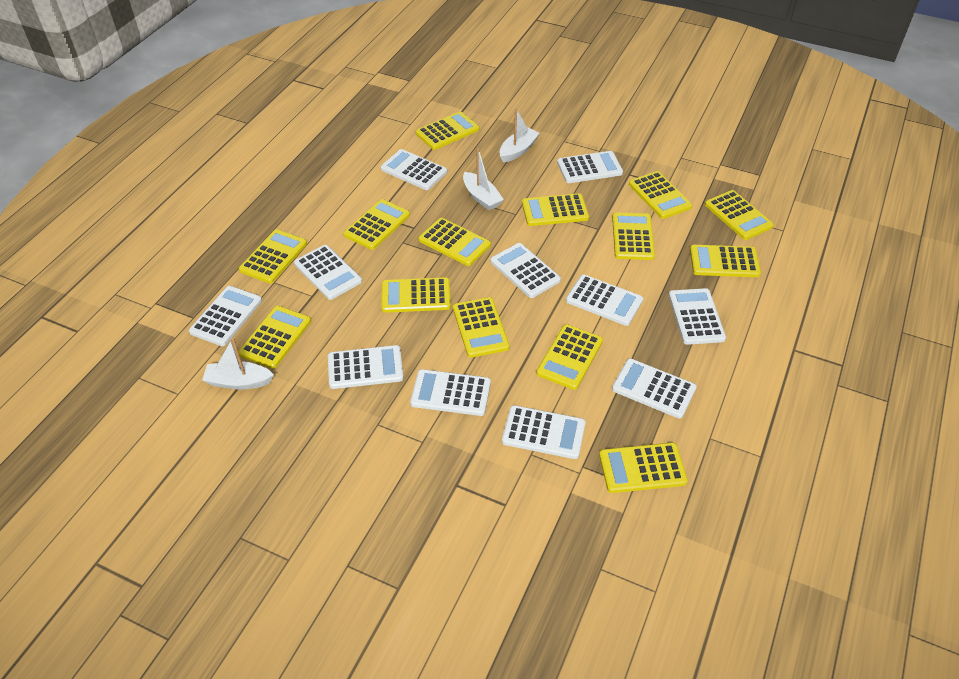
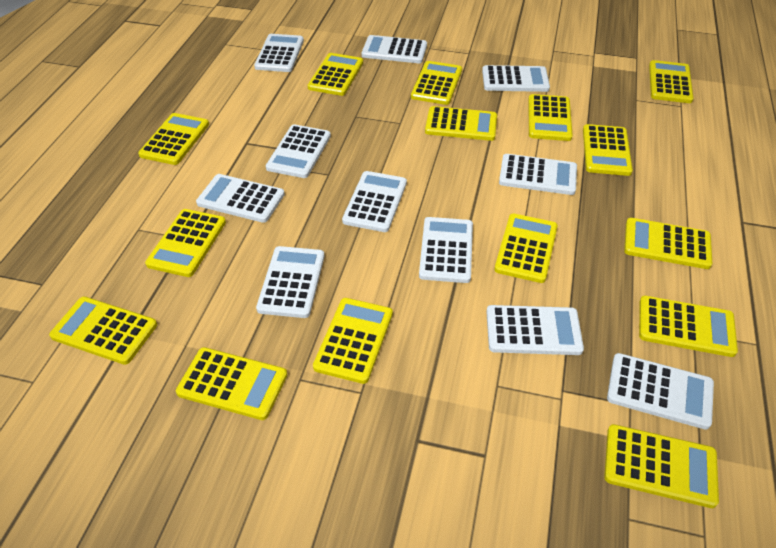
white boat: 3 -> 0
yellow calculator: 14 -> 15

